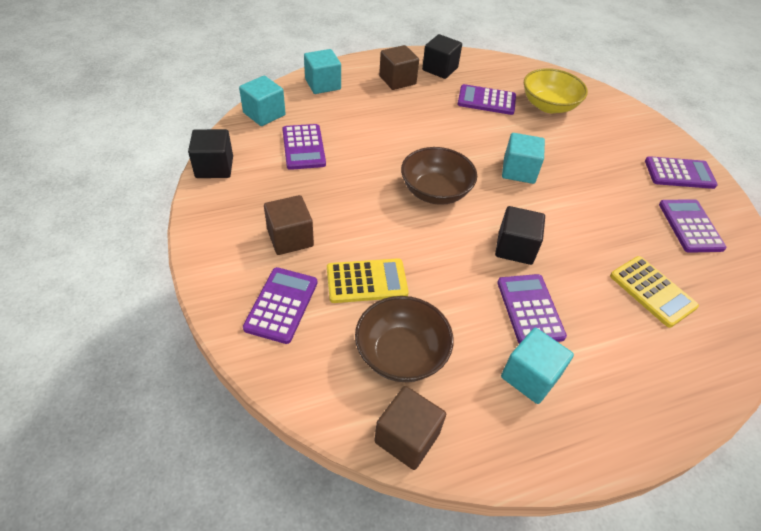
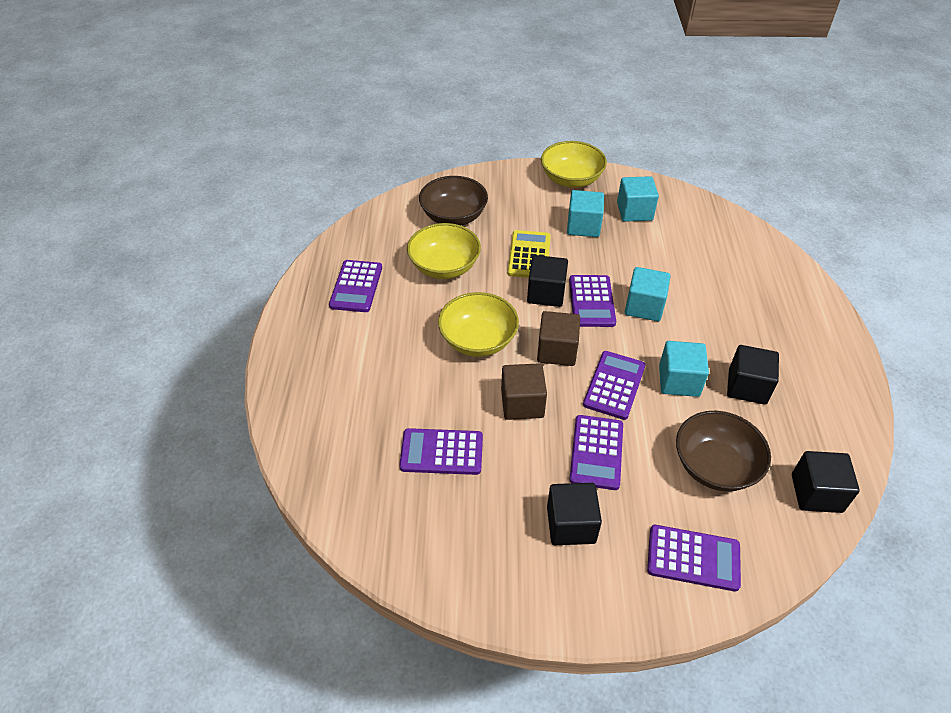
black cube: 3 -> 4
brown cube: 3 -> 2
yellow bowl: 1 -> 3
yellow calculator: 2 -> 1

